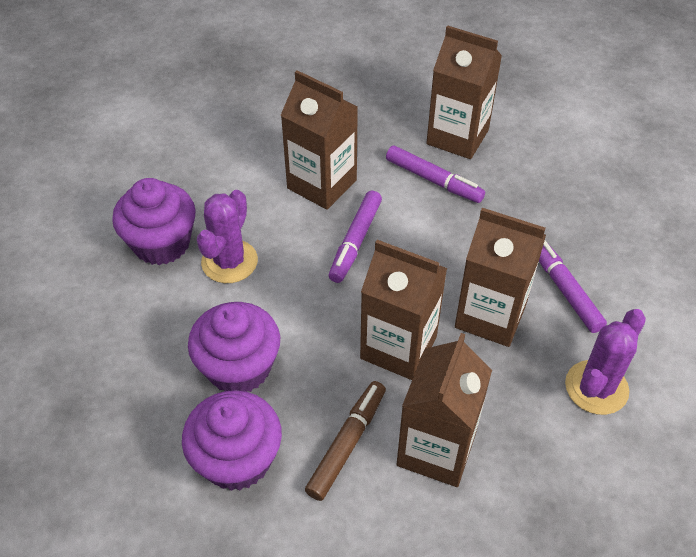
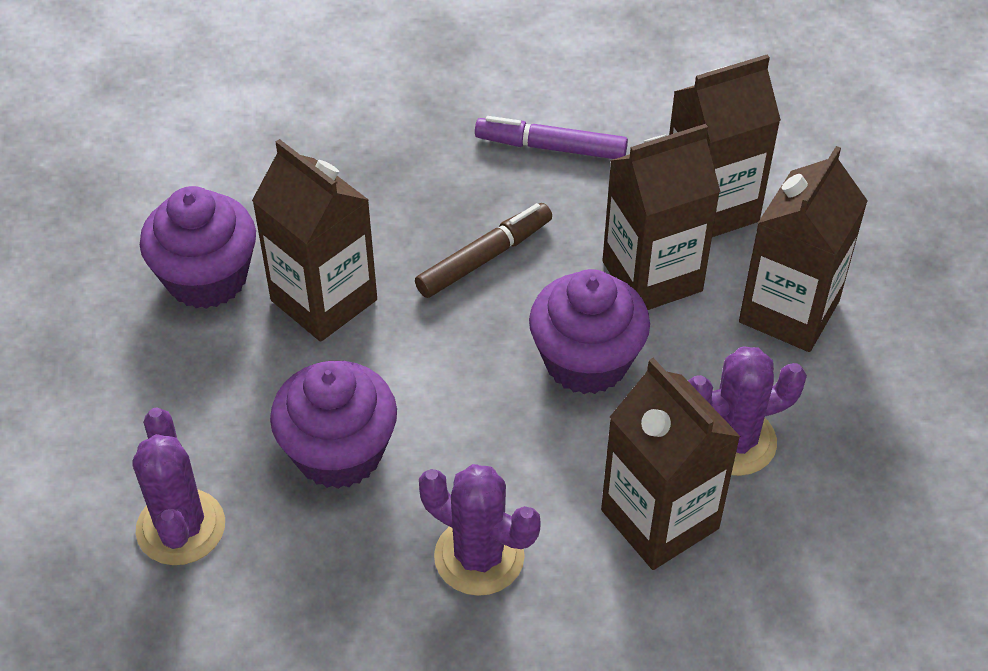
purple cactus: 2 -> 3
purple marker: 3 -> 1

